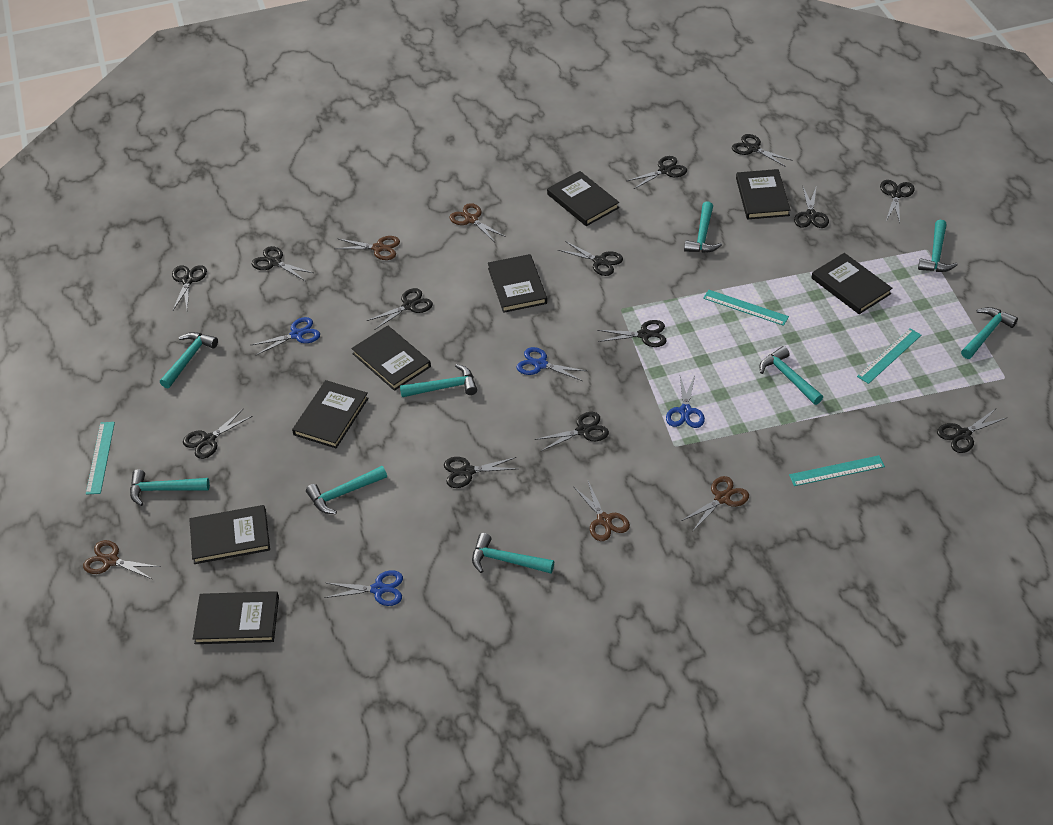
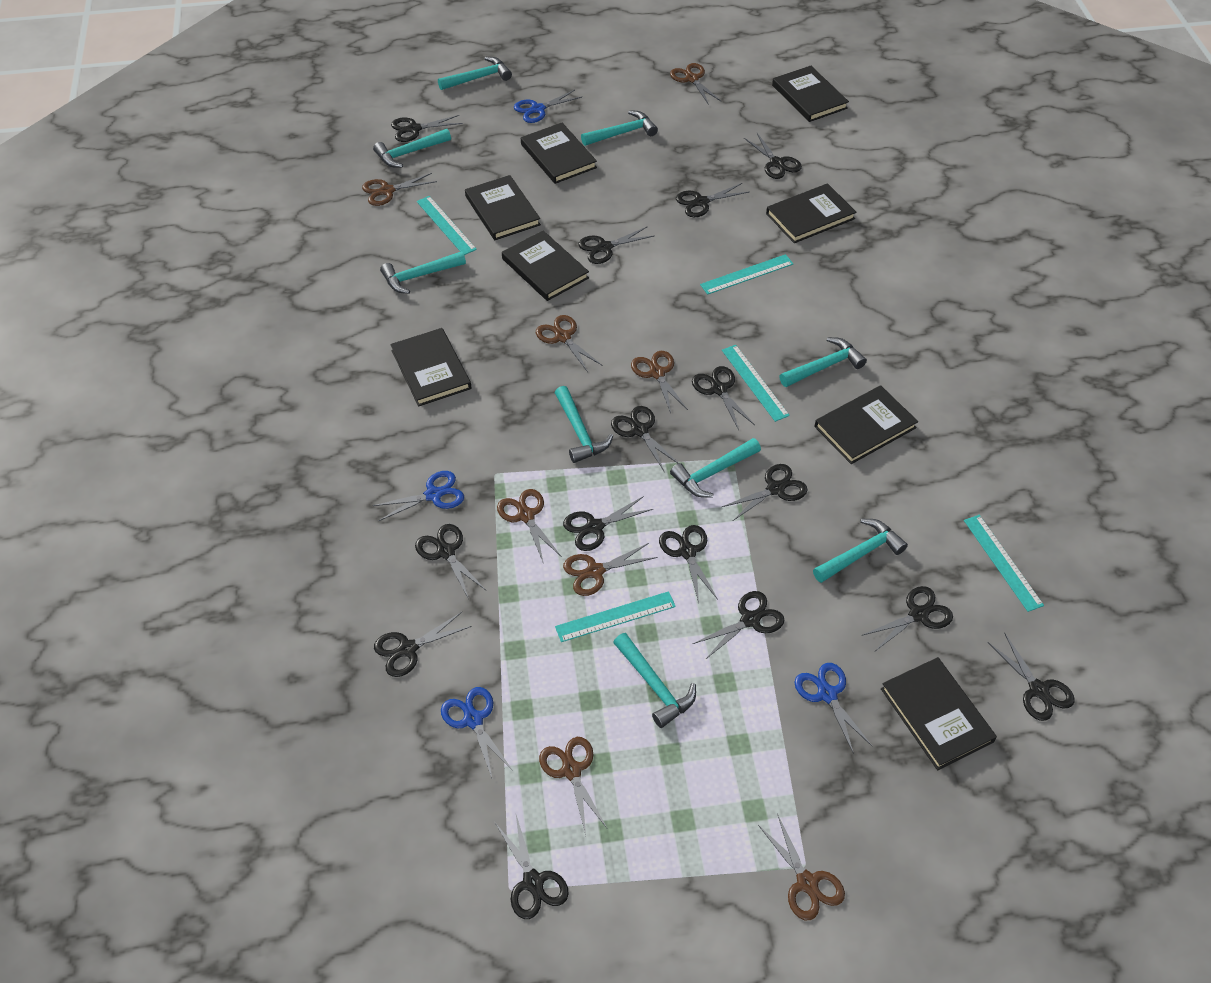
black scissors: 13 -> 15
brown scissors: 5 -> 8
turquoise ruler: 4 -> 5

